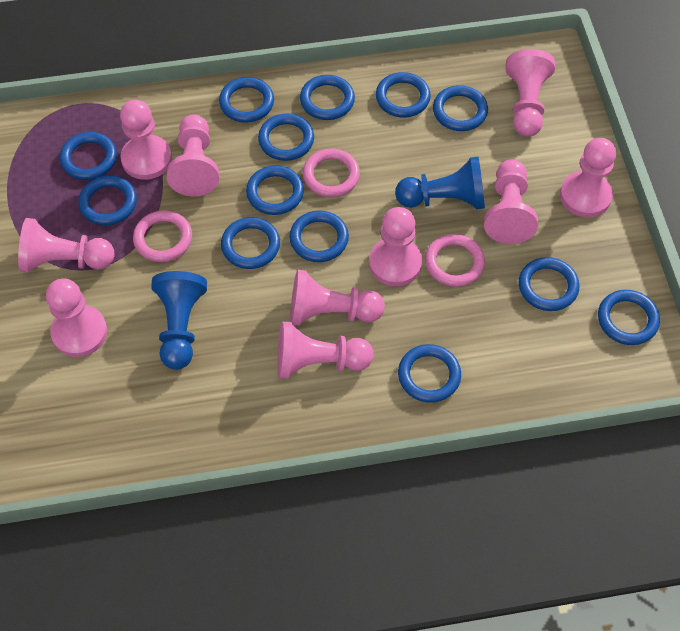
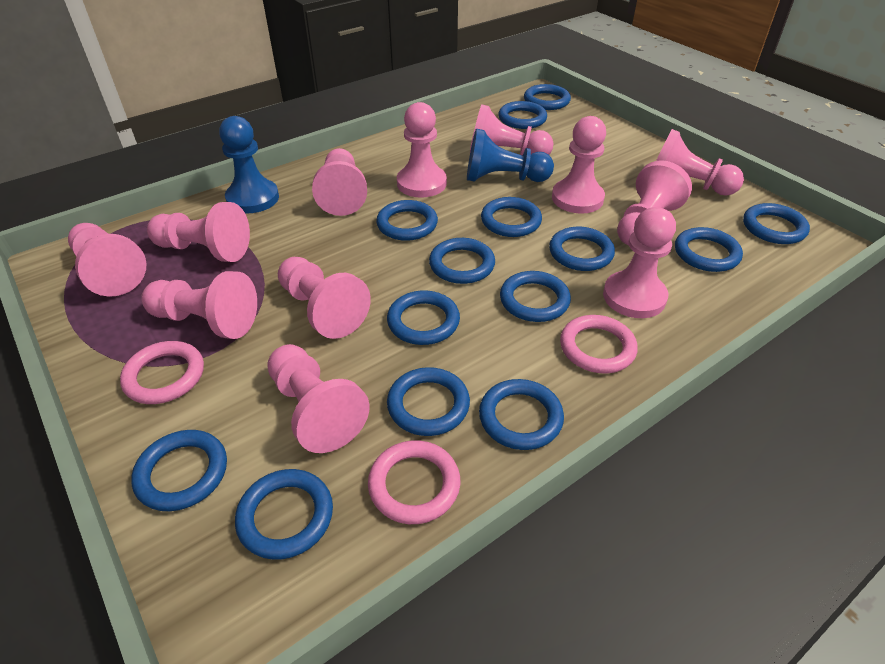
blue ring: 13 -> 14
pink pawn: 10 -> 12

